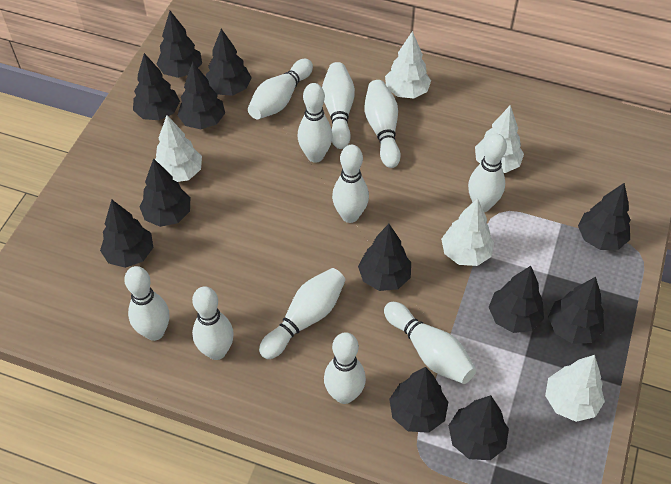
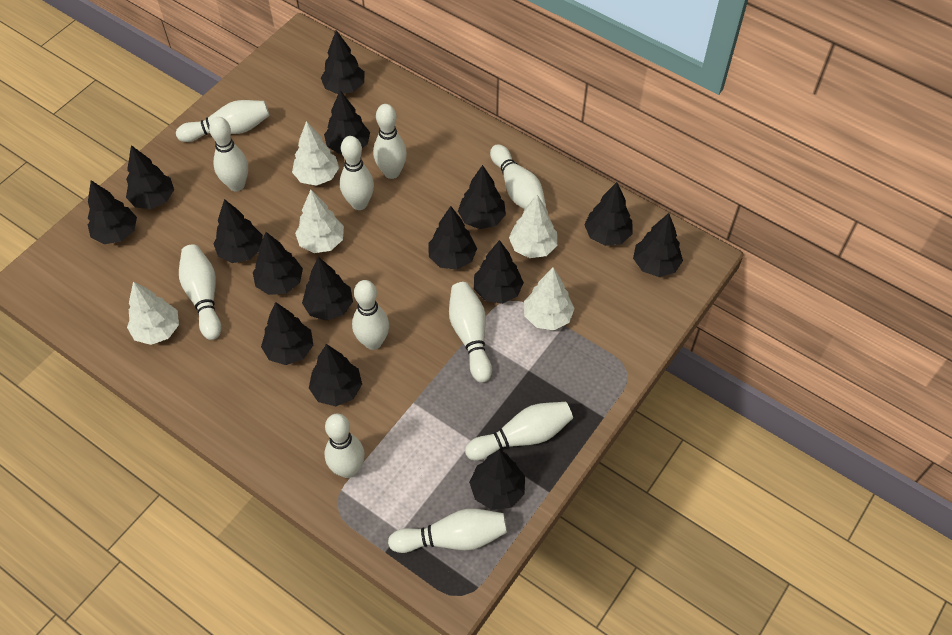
black tree: 12 -> 15

